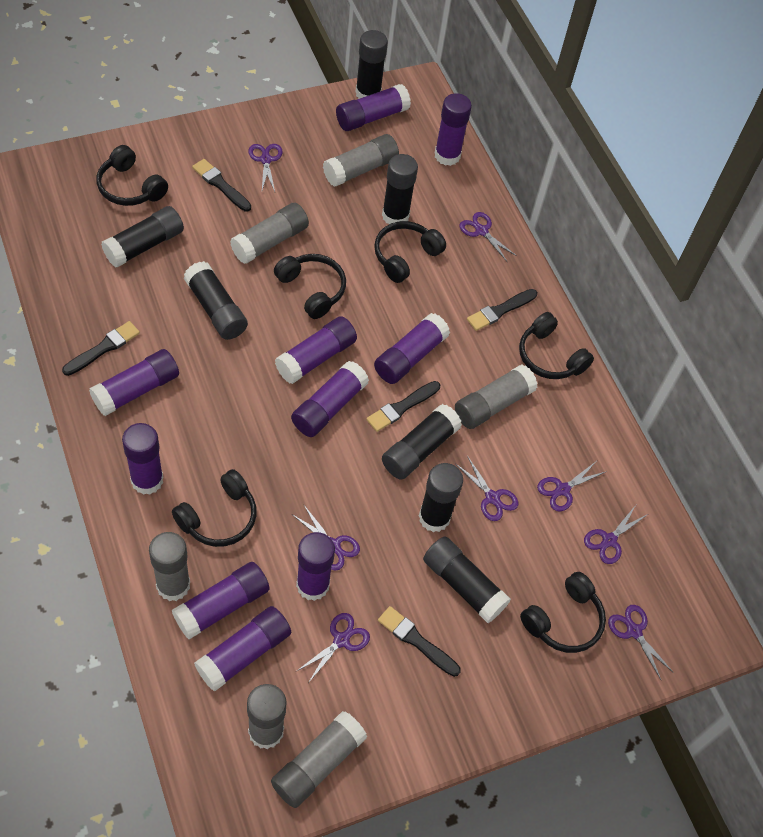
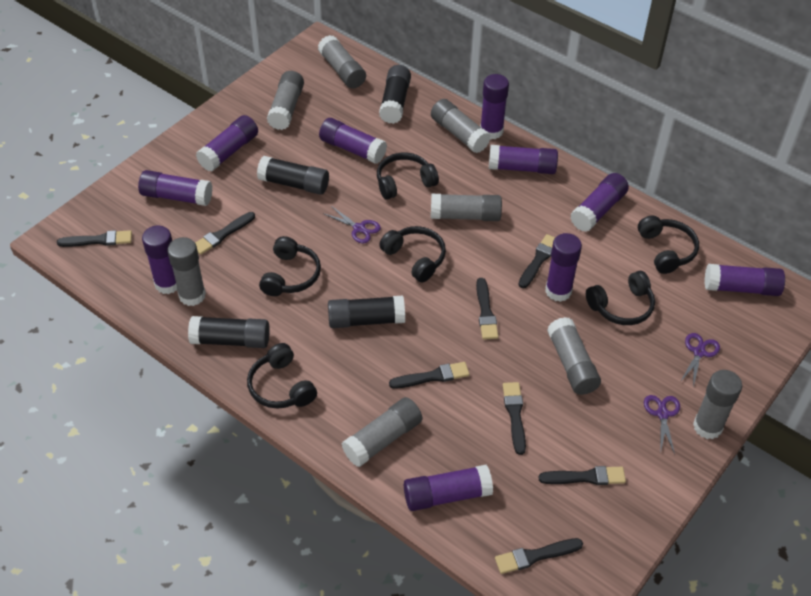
black brush: 5 -> 8
black glue stick: 7 -> 4
grey glue stick: 6 -> 8
purple scissors: 8 -> 3

